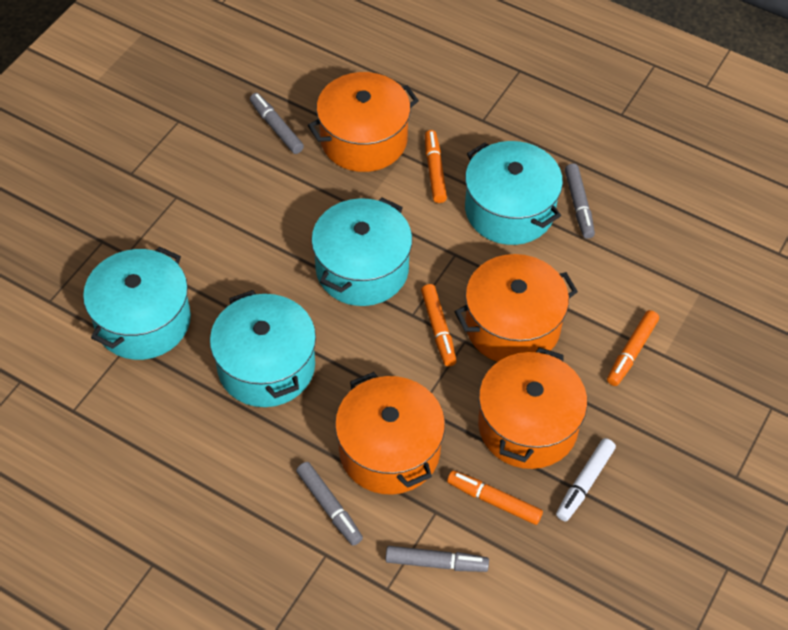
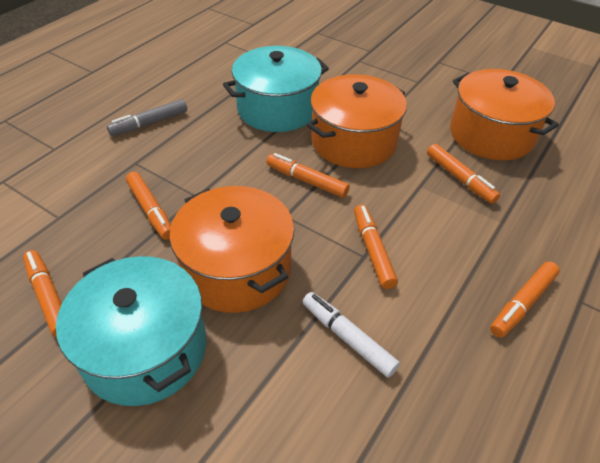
grey marker: 4 -> 1
orange marker: 4 -> 6
orange pot: 4 -> 3
turquoise pot: 4 -> 2

